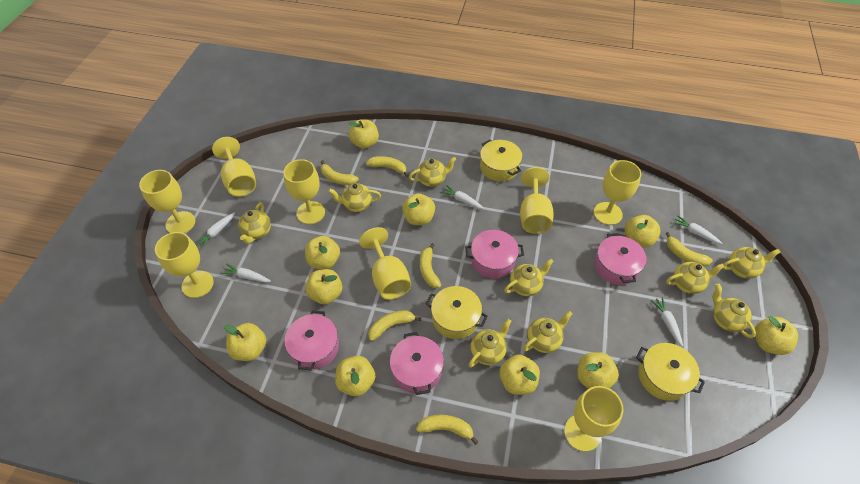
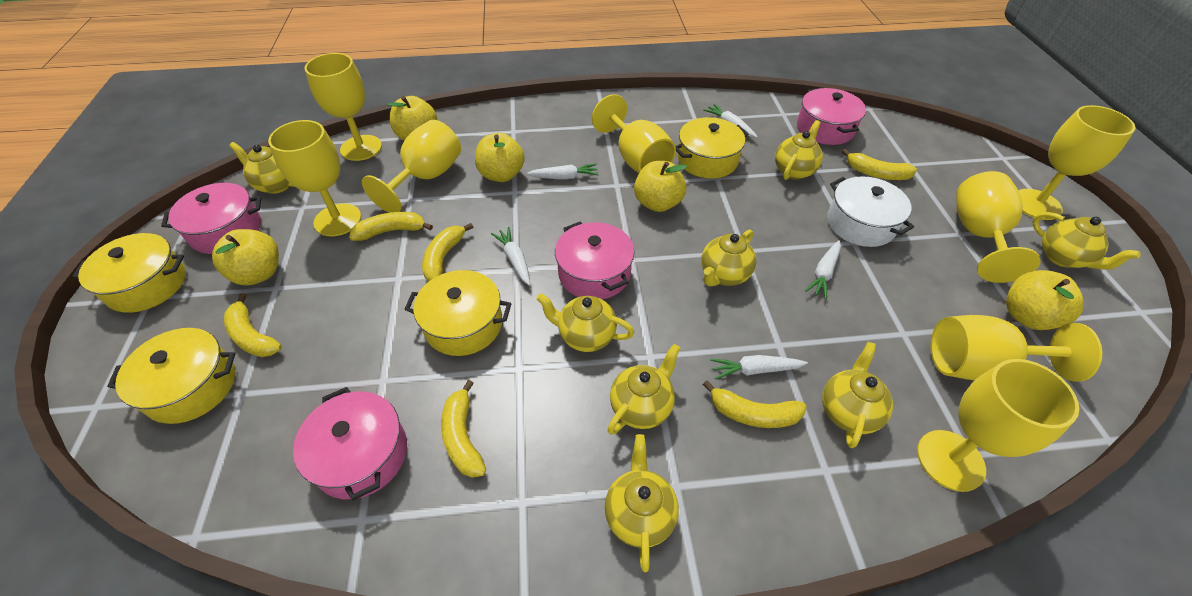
white pot: 0 -> 1
yellow apple: 10 -> 5
yellow pot: 3 -> 4
yellow teapot: 9 -> 8

